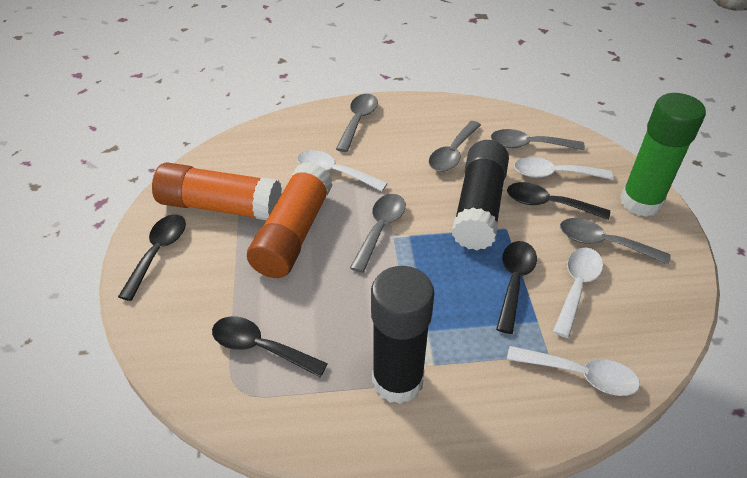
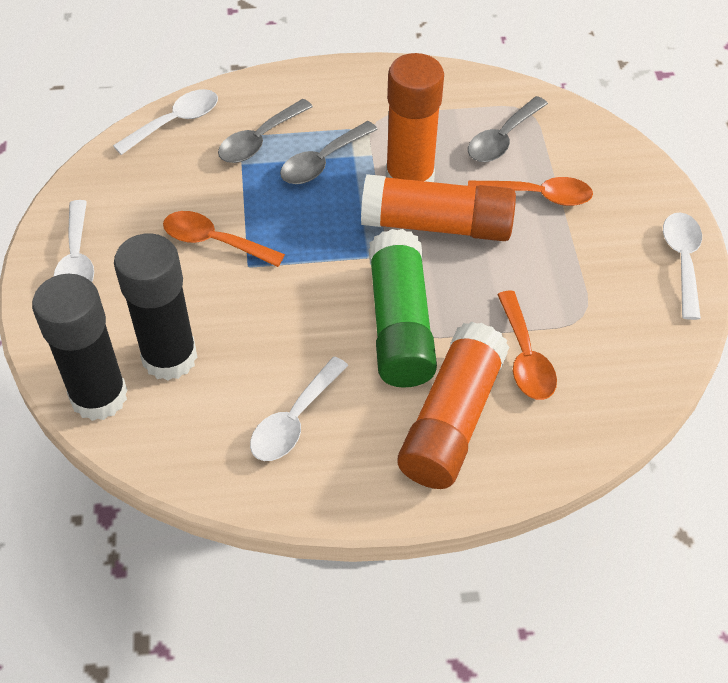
black spoon: 4 -> 0
grey spoon: 5 -> 3
orange glue stick: 2 -> 3
orange spoon: 0 -> 3

